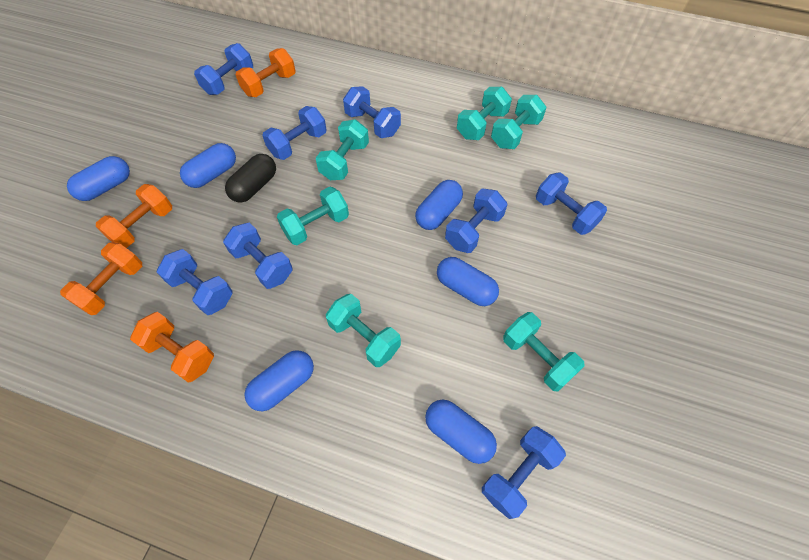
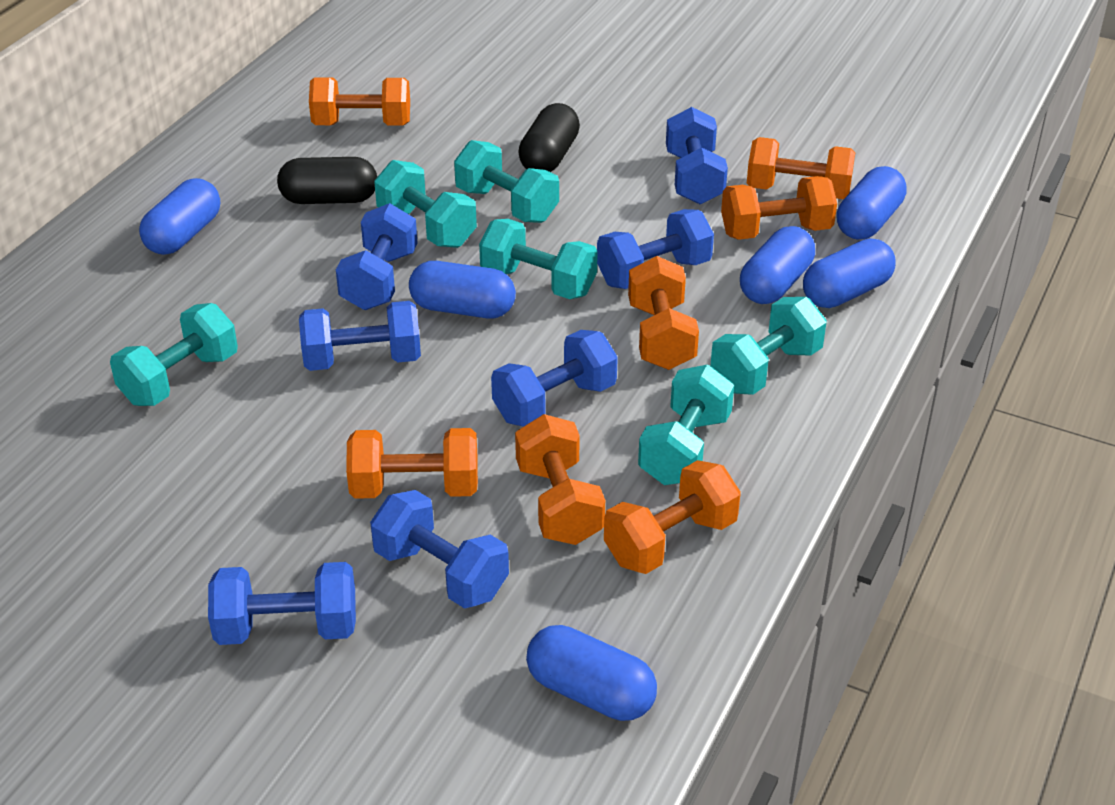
black capsule: 1 -> 2
blue dumbbell: 8 -> 7
orange dumbbell: 4 -> 7

